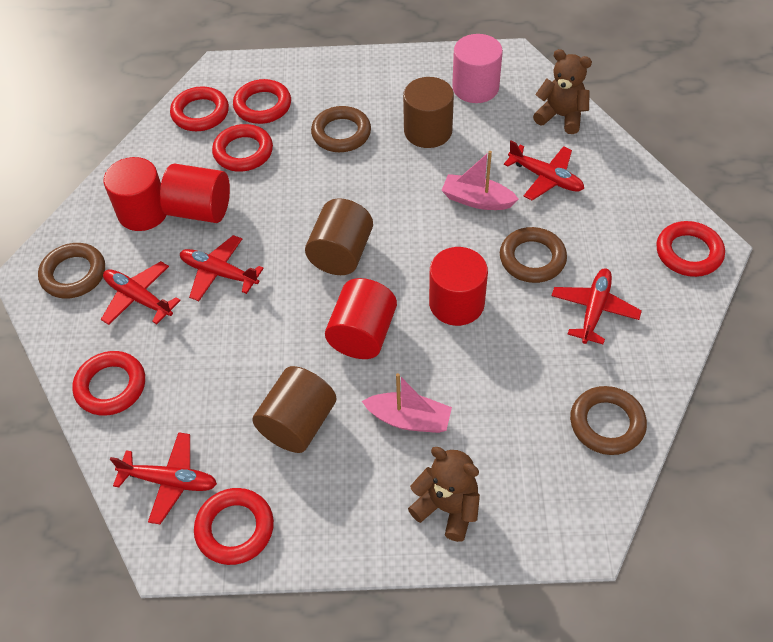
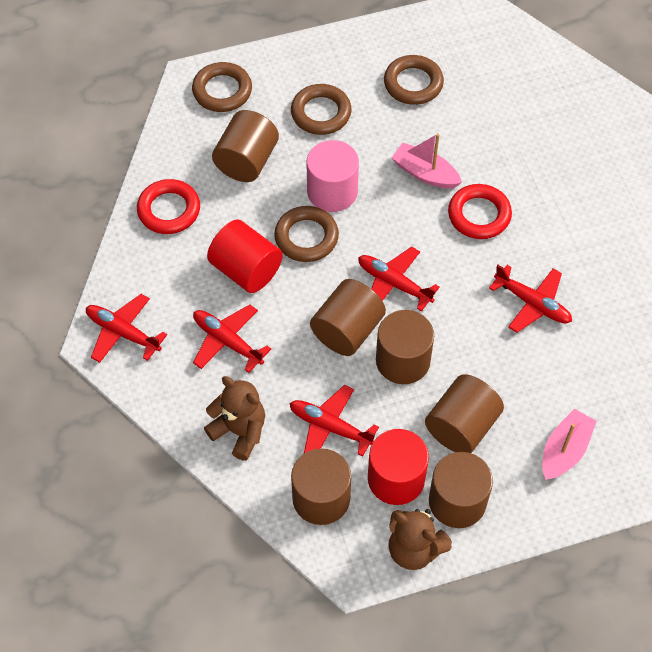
brown cylinder: 3 -> 6
red cylinder: 4 -> 2
red ring: 6 -> 2

